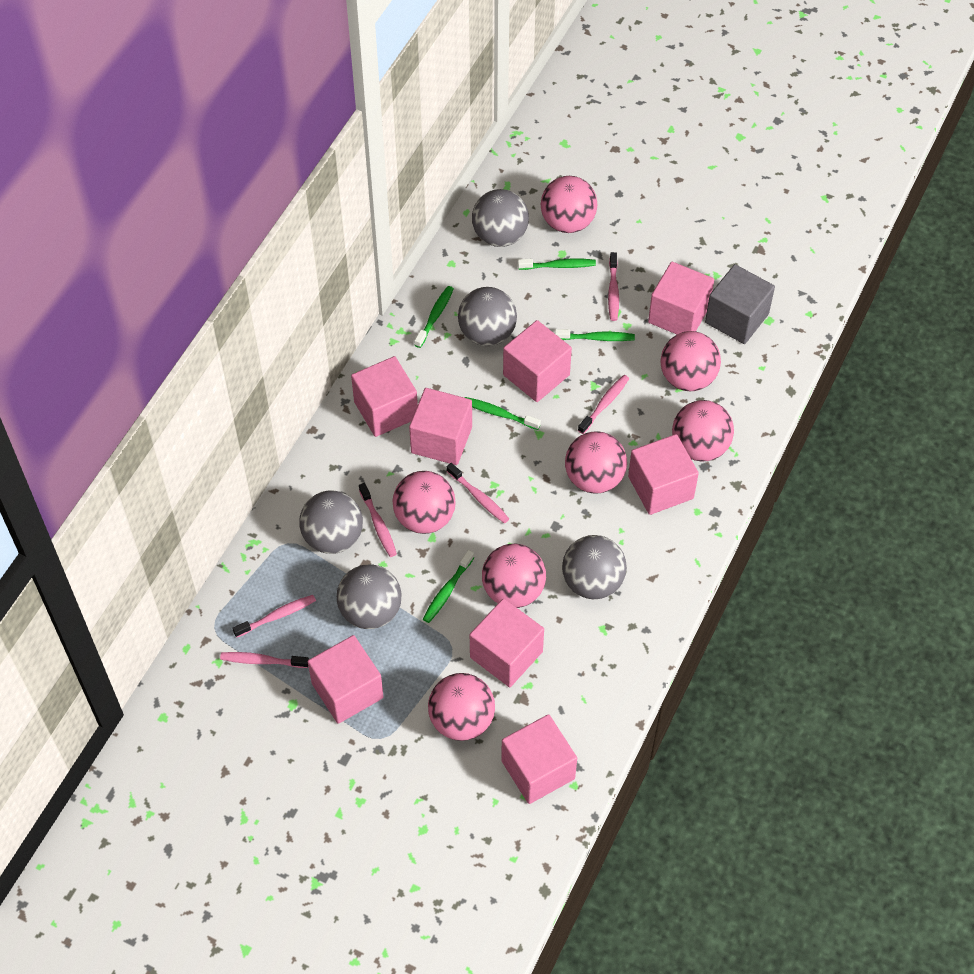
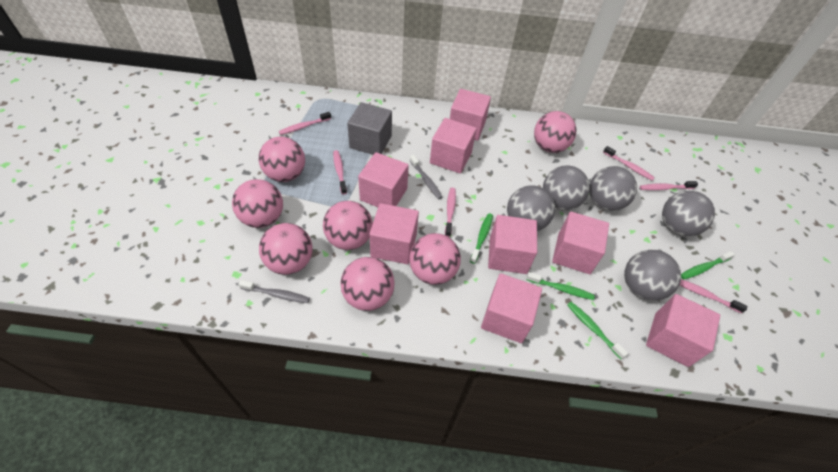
green toothbrush: 5 -> 4
grey toothbrush: 0 -> 2

